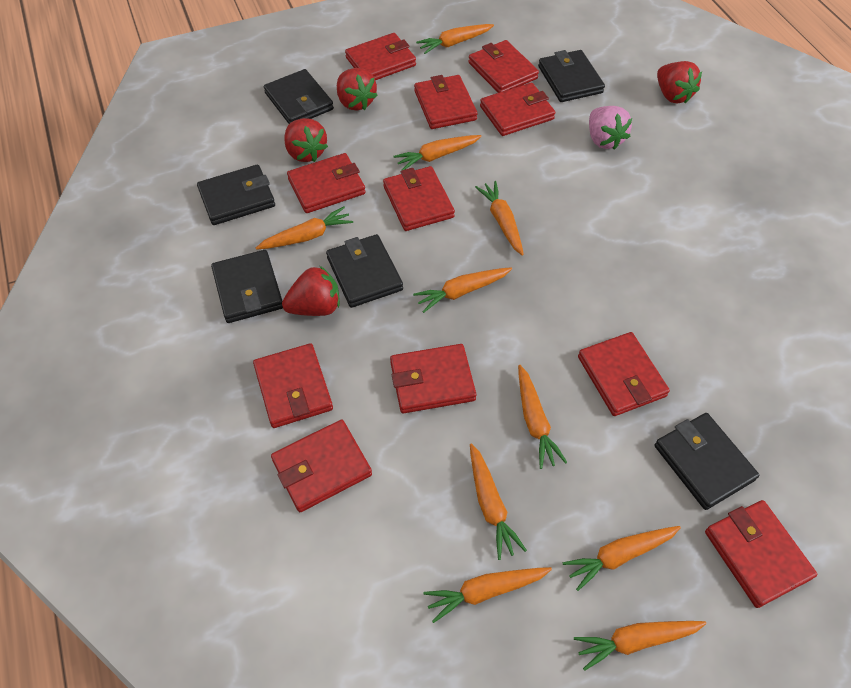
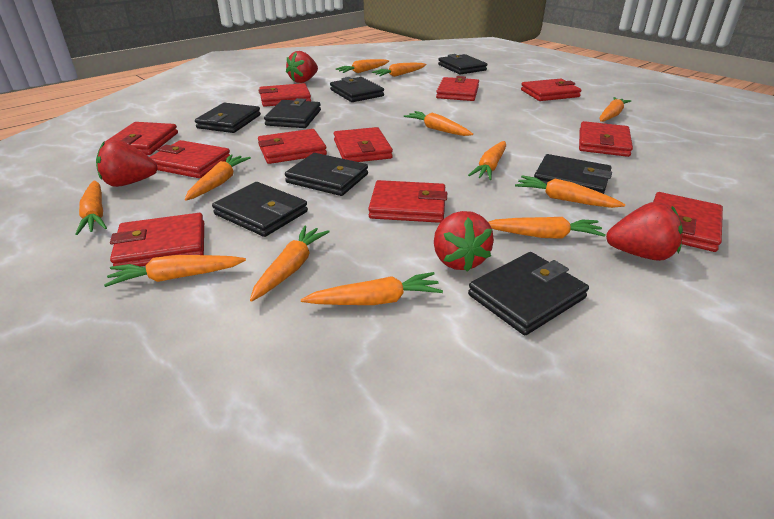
black wallet: 6 -> 8
orange carrot: 10 -> 12
pink strawberry: 1 -> 0

